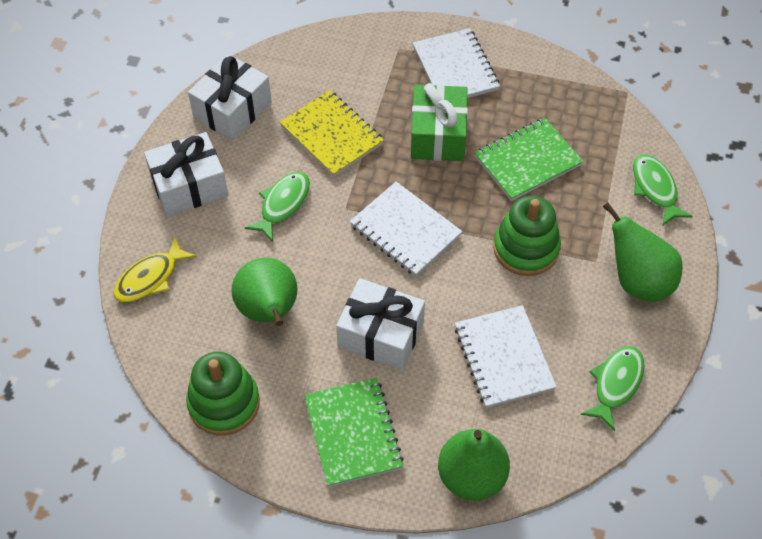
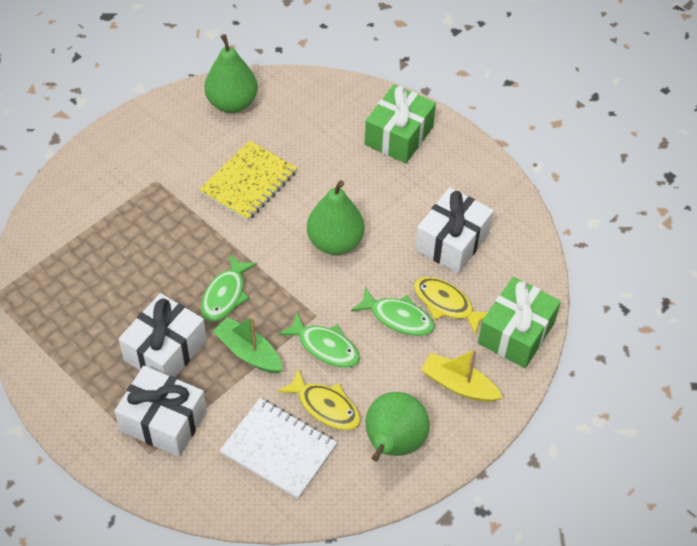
green boat: 0 -> 1
green gift: 1 -> 2
green notebook: 2 -> 0
green stacking toy: 2 -> 0
white notebook: 3 -> 1
yellow boat: 0 -> 1
yellow fish: 1 -> 2

